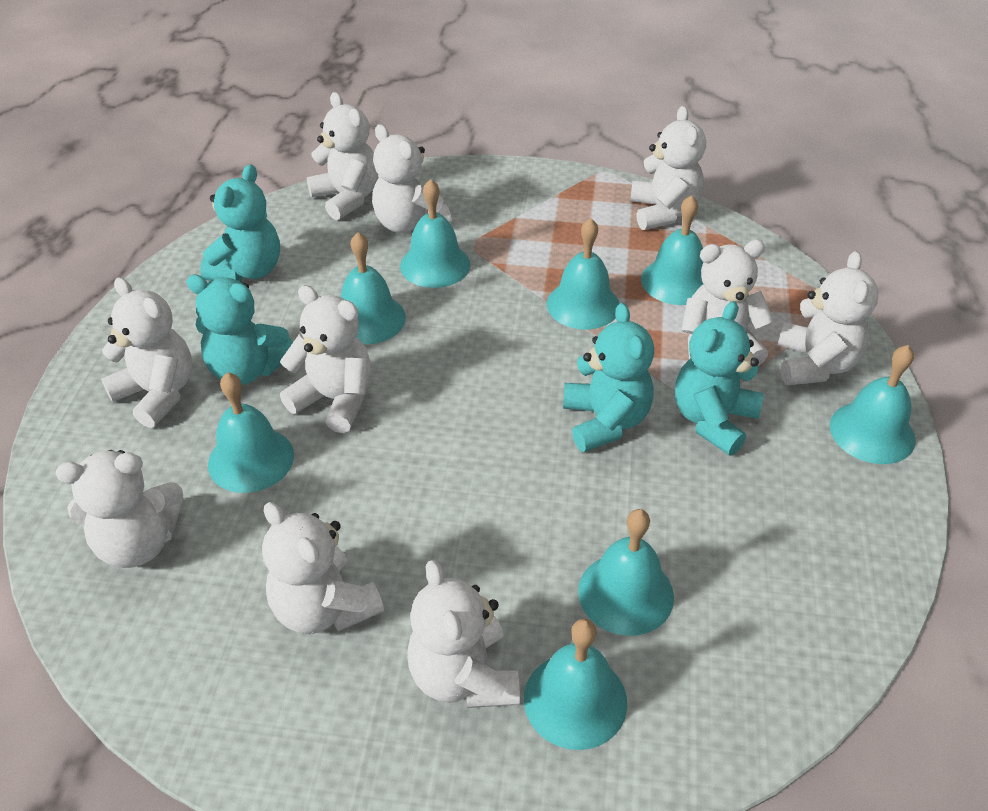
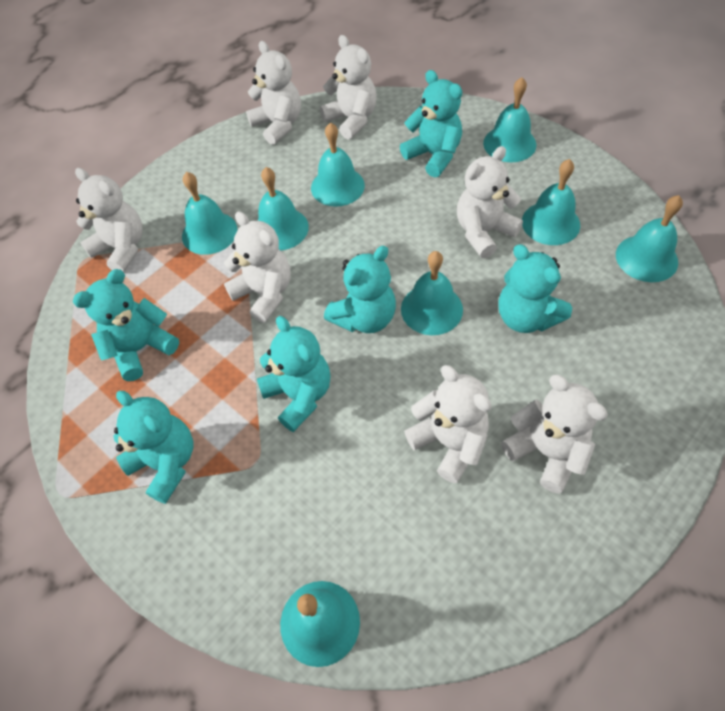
turquoise teddy bear: 4 -> 6
white teddy bear: 10 -> 7

